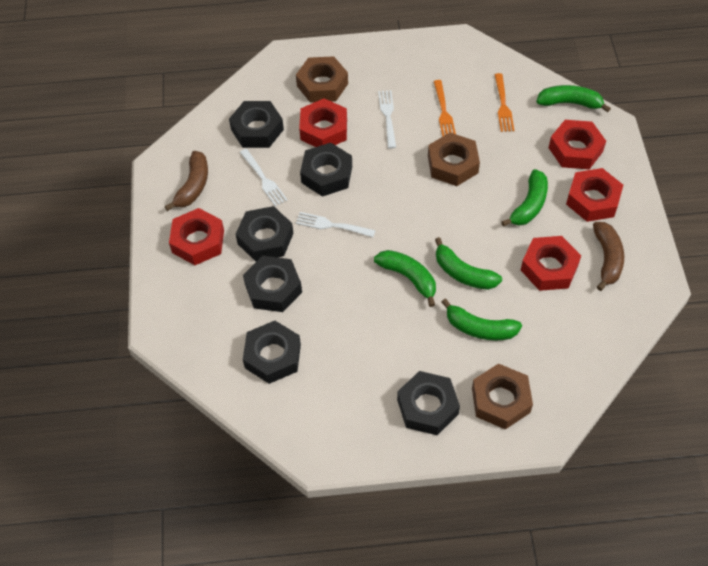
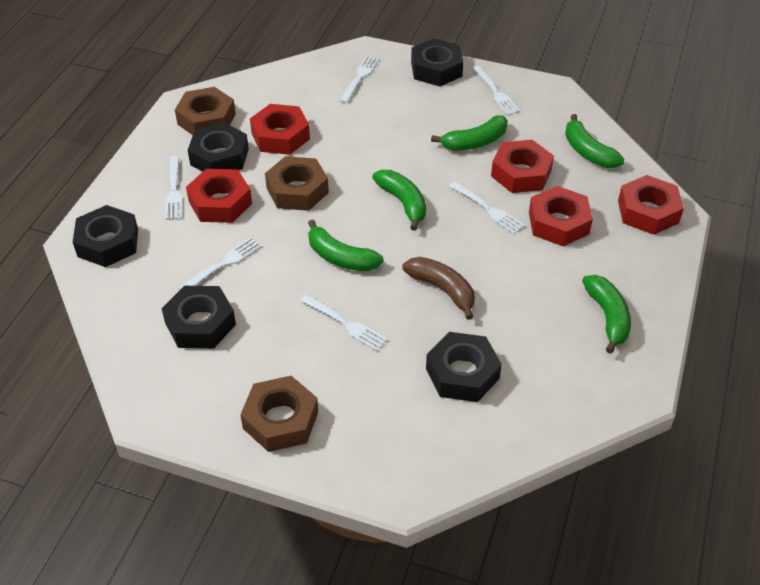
black nut: 6 -> 5
brown banana: 2 -> 1
orange fork: 2 -> 0
white fork: 3 -> 6

